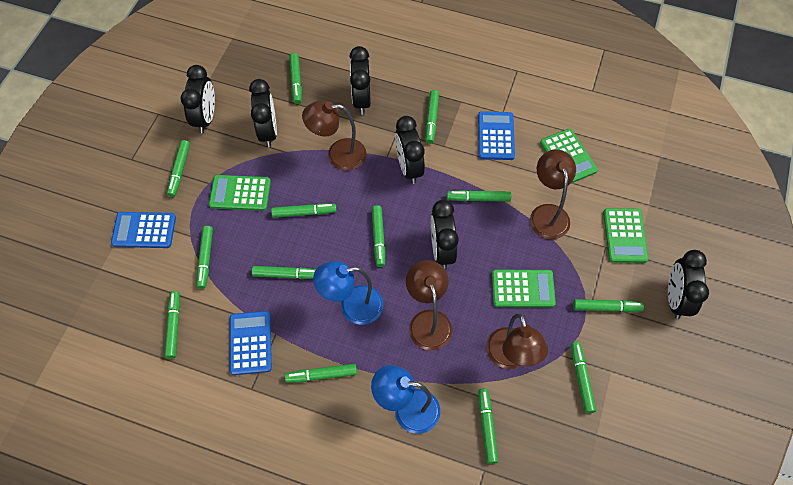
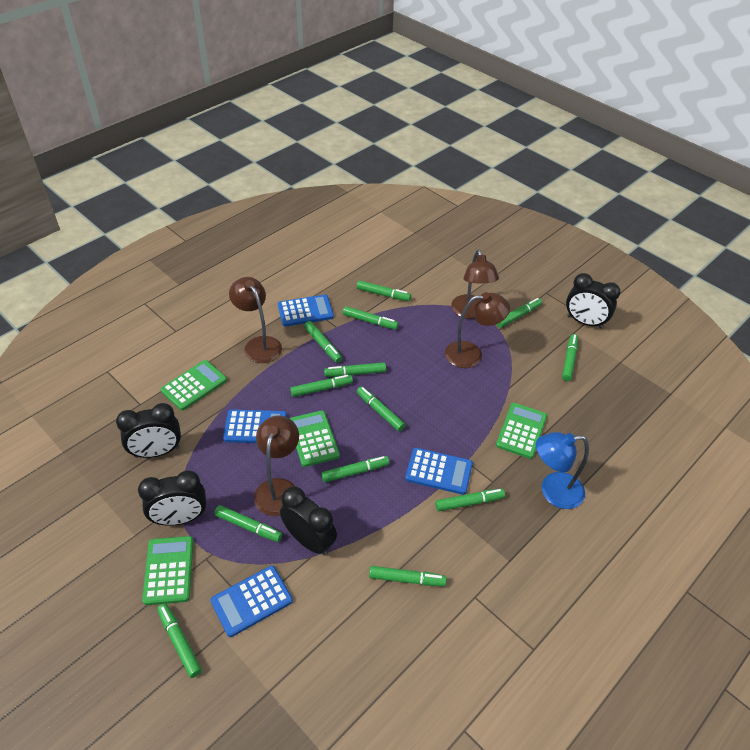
black clock: 6 -> 4
blue calculator: 3 -> 4
blue lamp: 2 -> 1

